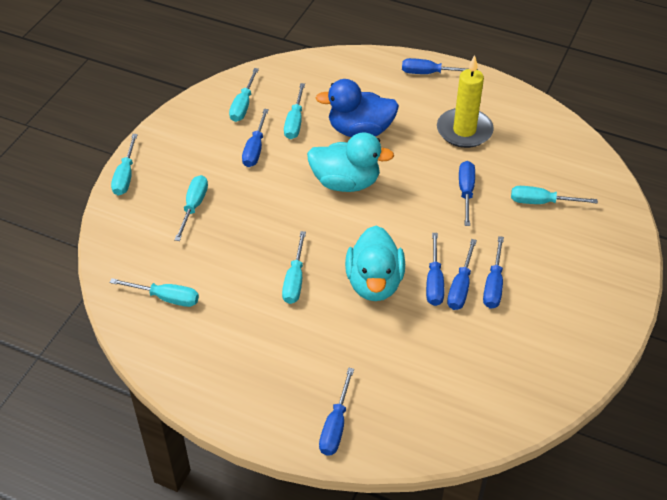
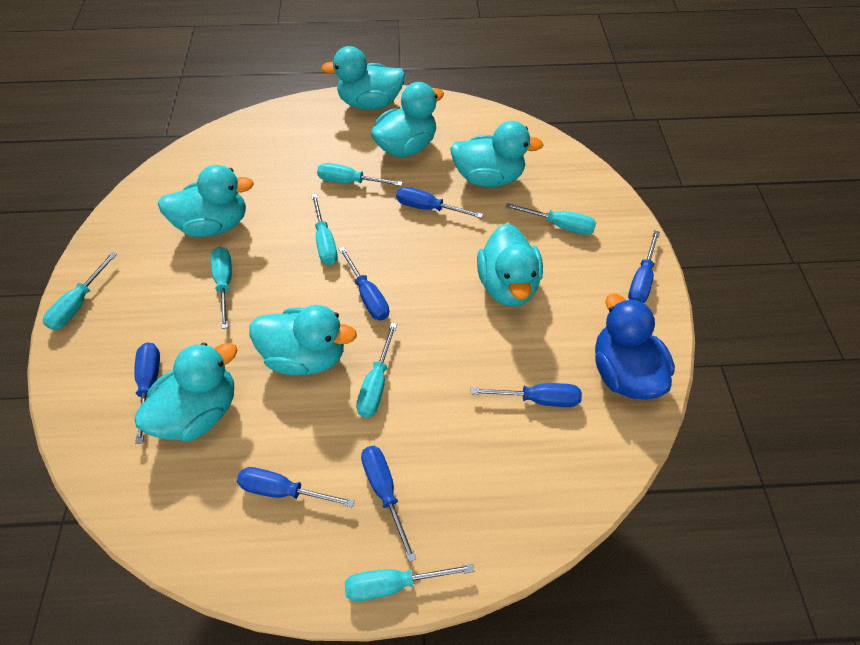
turquoise duck: 2 -> 7
yellow candle: 1 -> 0

